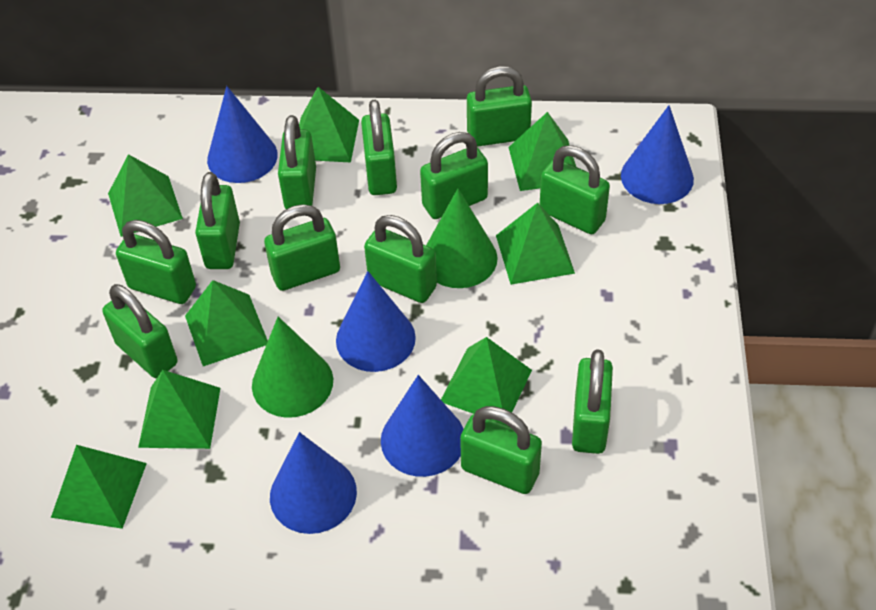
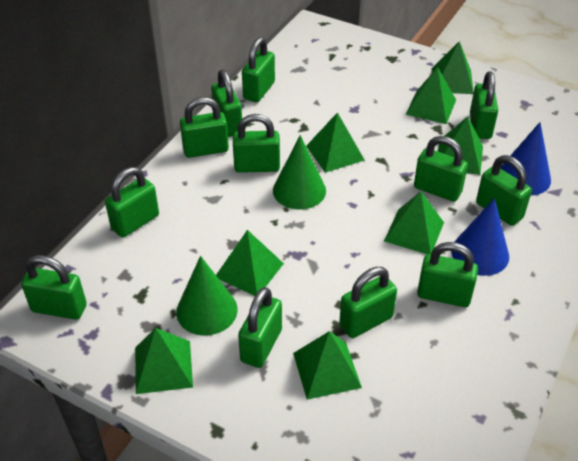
blue cone: 5 -> 2

